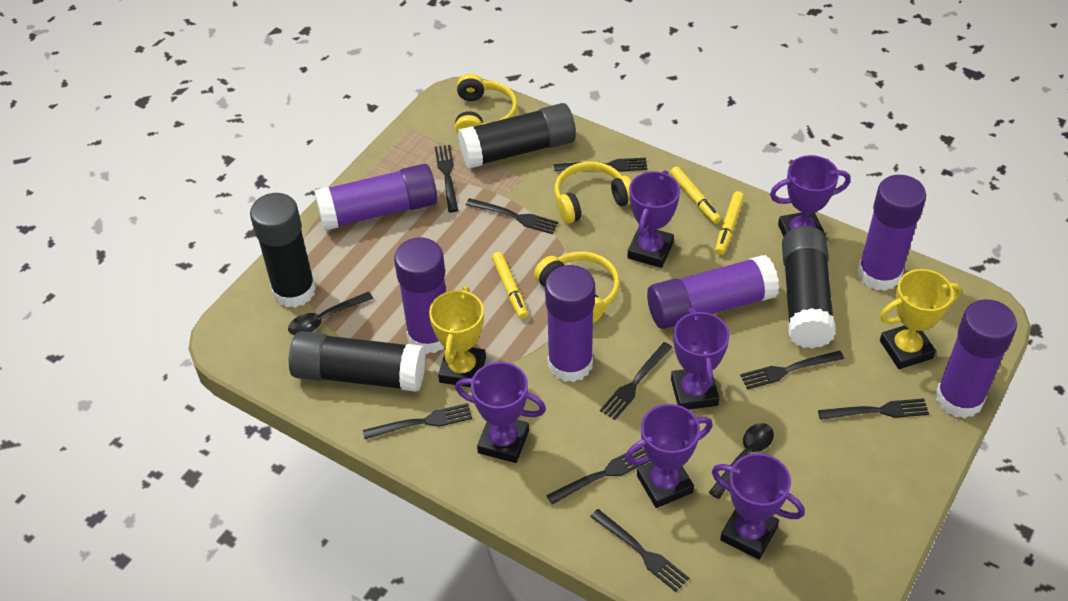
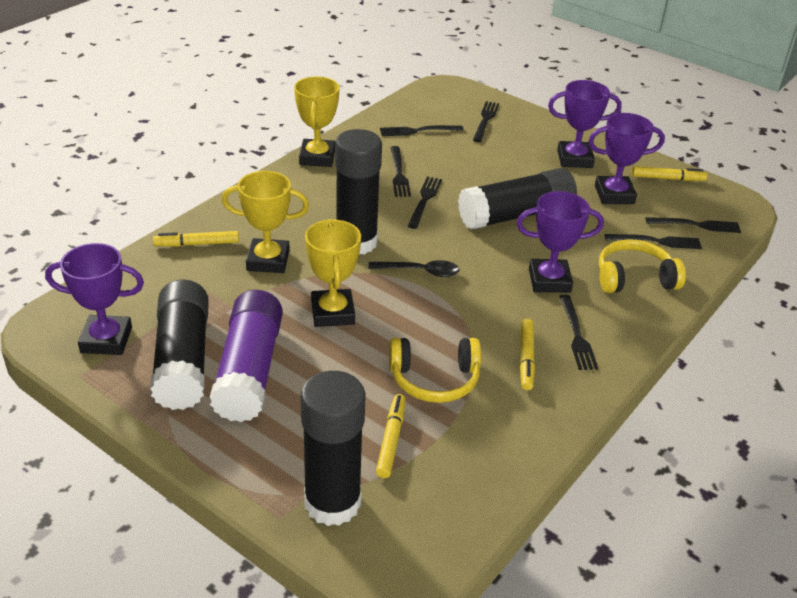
black fork: 9 -> 7
black spoon: 2 -> 1
purple glue stick: 6 -> 1
purple trophy: 6 -> 4
yellow headphones: 3 -> 2
yellow marker: 3 -> 4
yellow trophy: 2 -> 3

